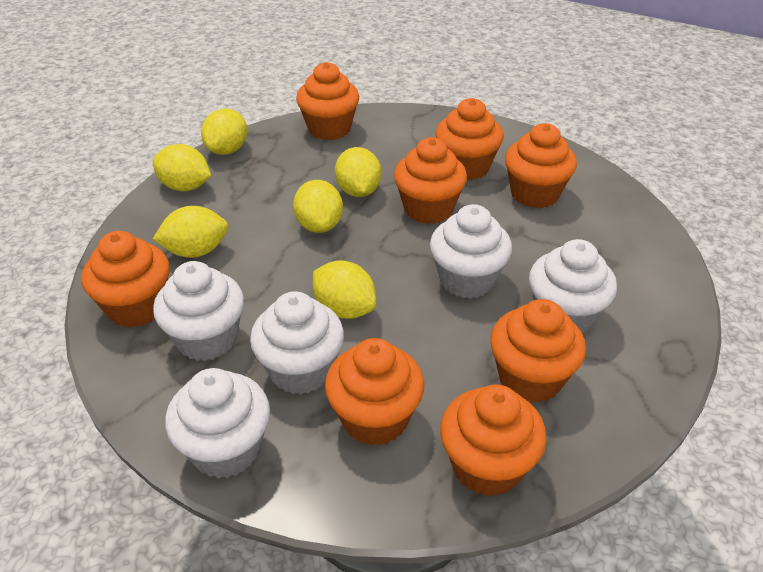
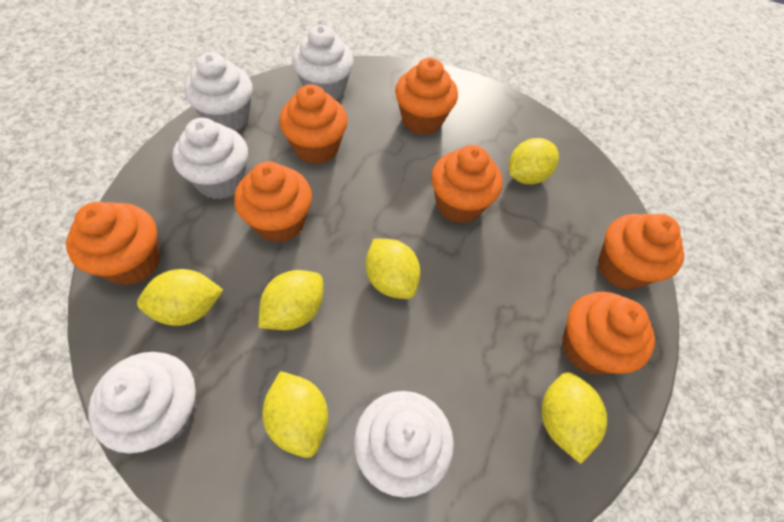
orange cupcake: 8 -> 7

